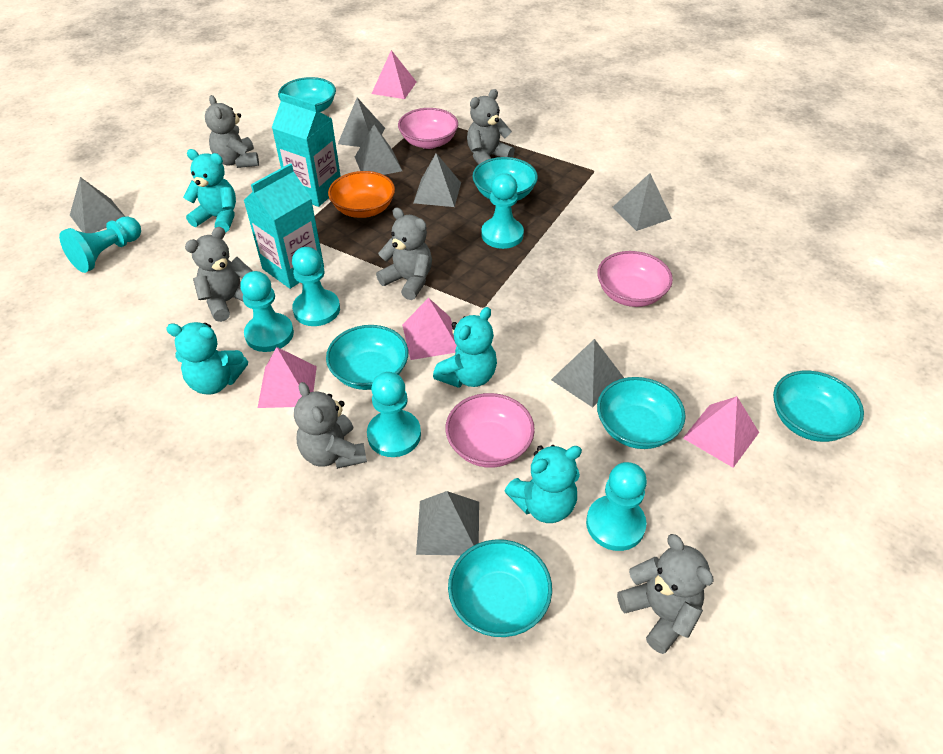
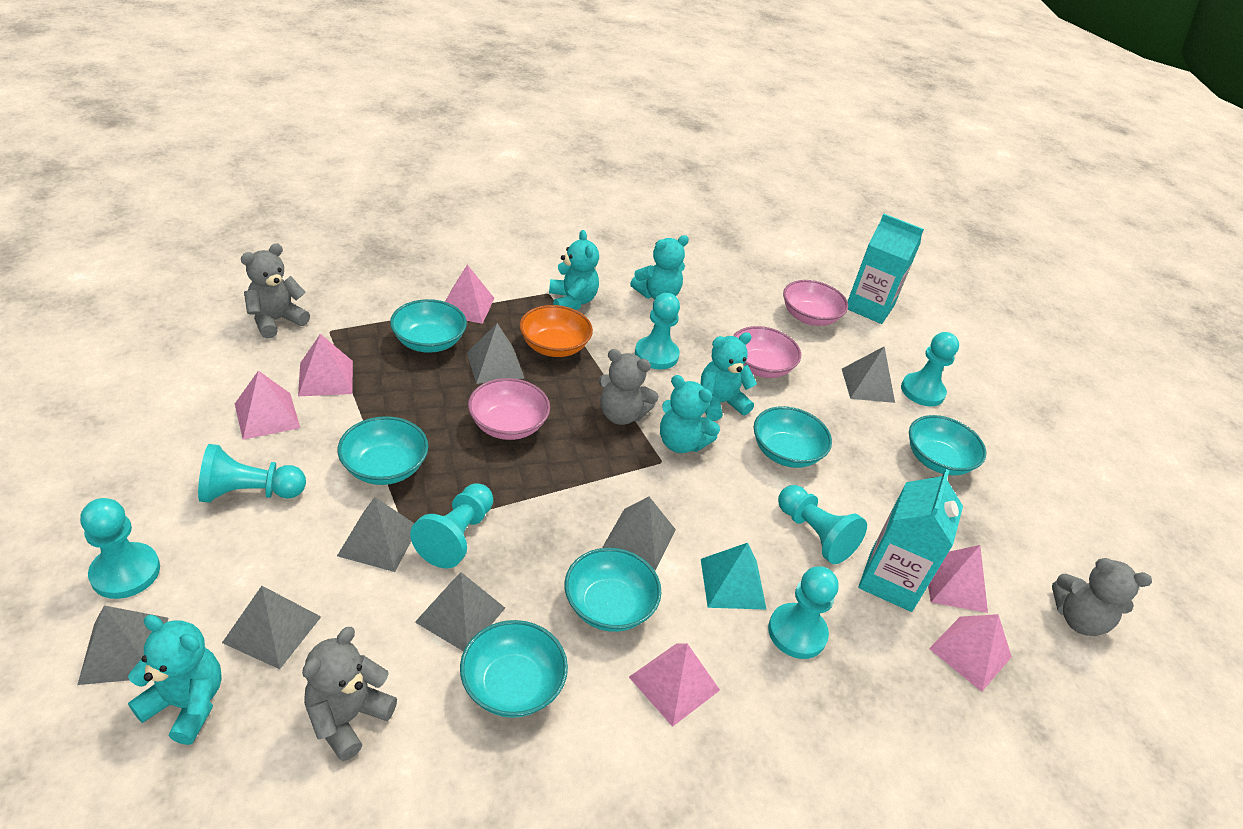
grey teddy bear: 6 -> 4
pink pyramid: 4 -> 6
turquoise pawn: 6 -> 7
turquoise pyramid: 0 -> 1
turquoise teddy bear: 4 -> 5

